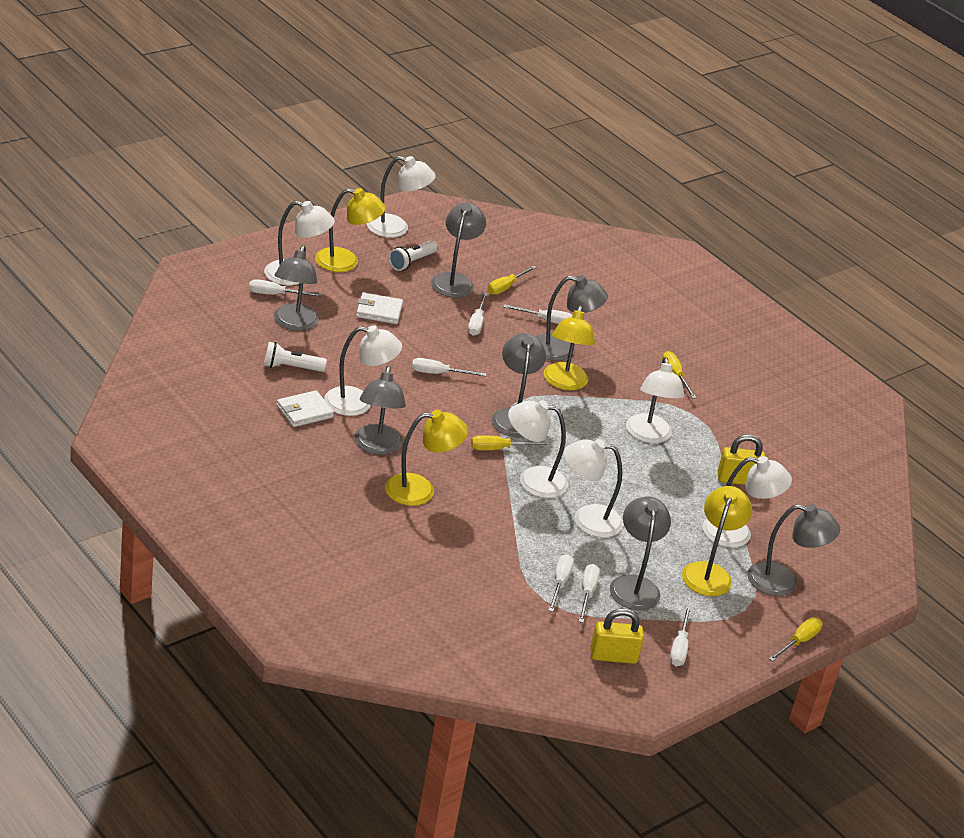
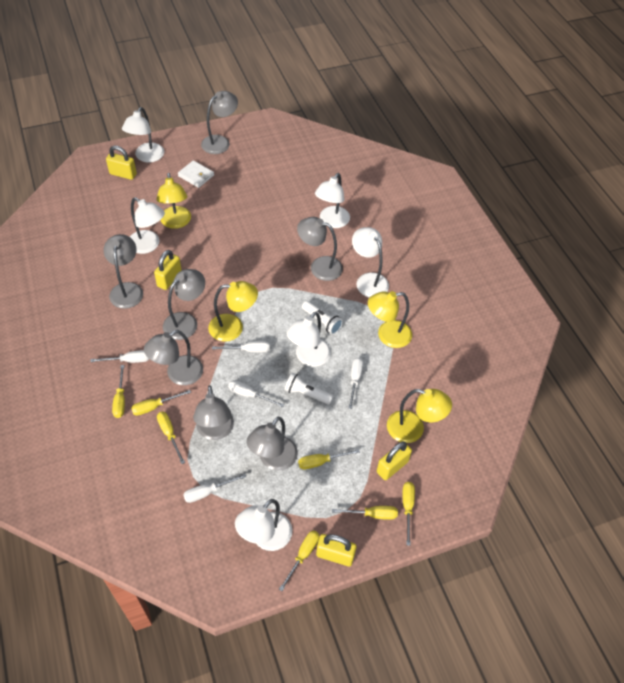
white lamp: 7 -> 6
white screwdriver: 7 -> 5
white wallet: 2 -> 1
yellow padlock: 2 -> 4
yellow screwdriver: 4 -> 7

